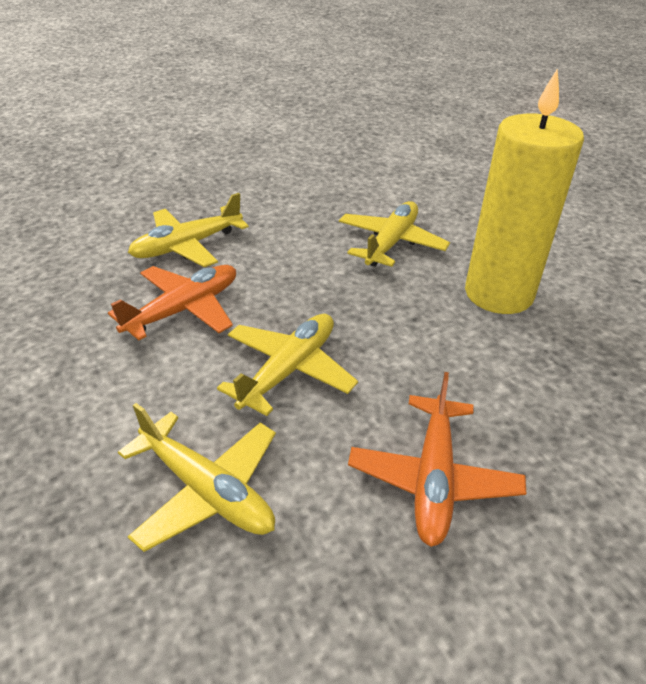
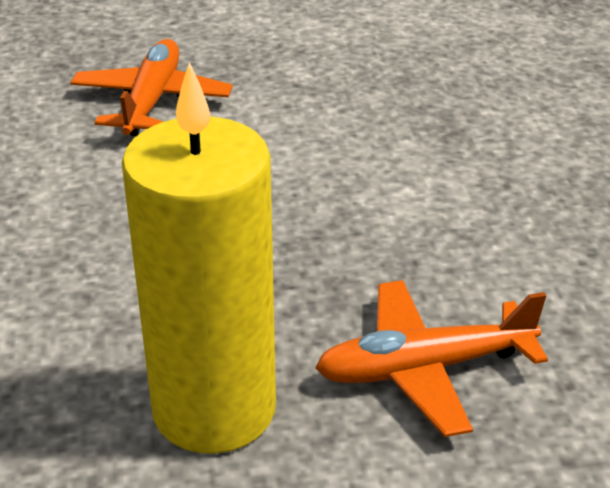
yellow plane: 4 -> 0

